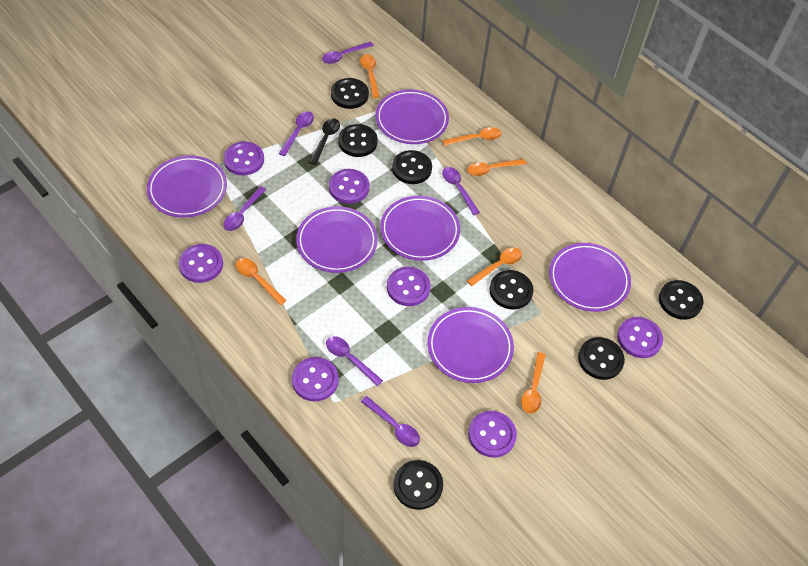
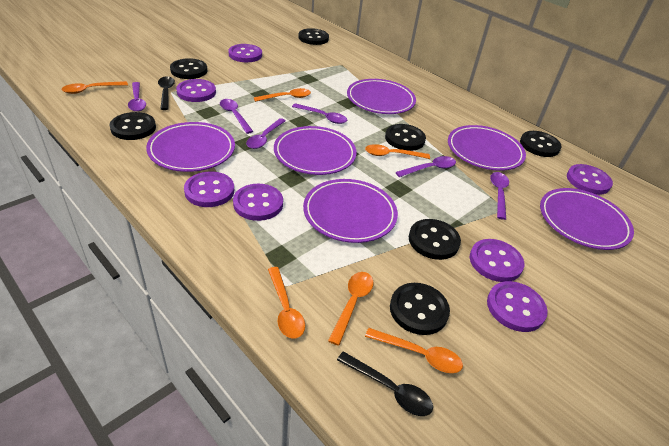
black spoon: 1 -> 2

